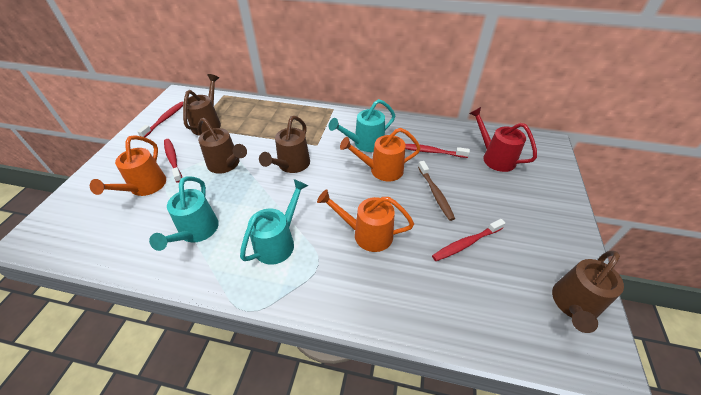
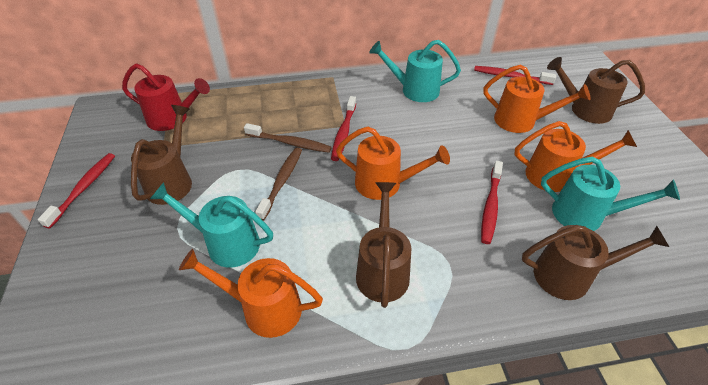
brown toothbrush: 1 -> 2
orange watering can: 3 -> 4

